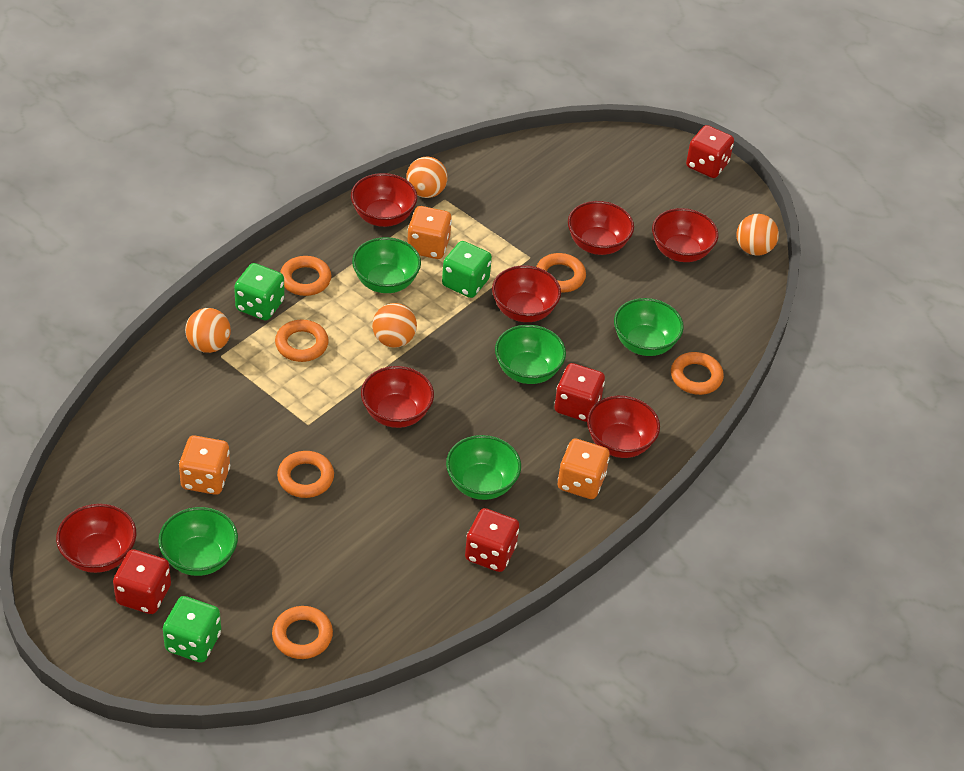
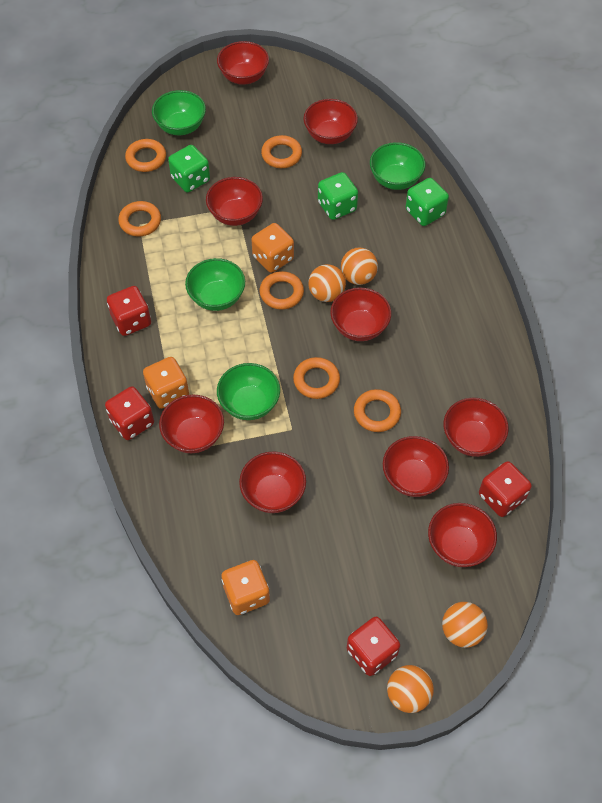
green bowl: 5 -> 4
red bowl: 7 -> 9

